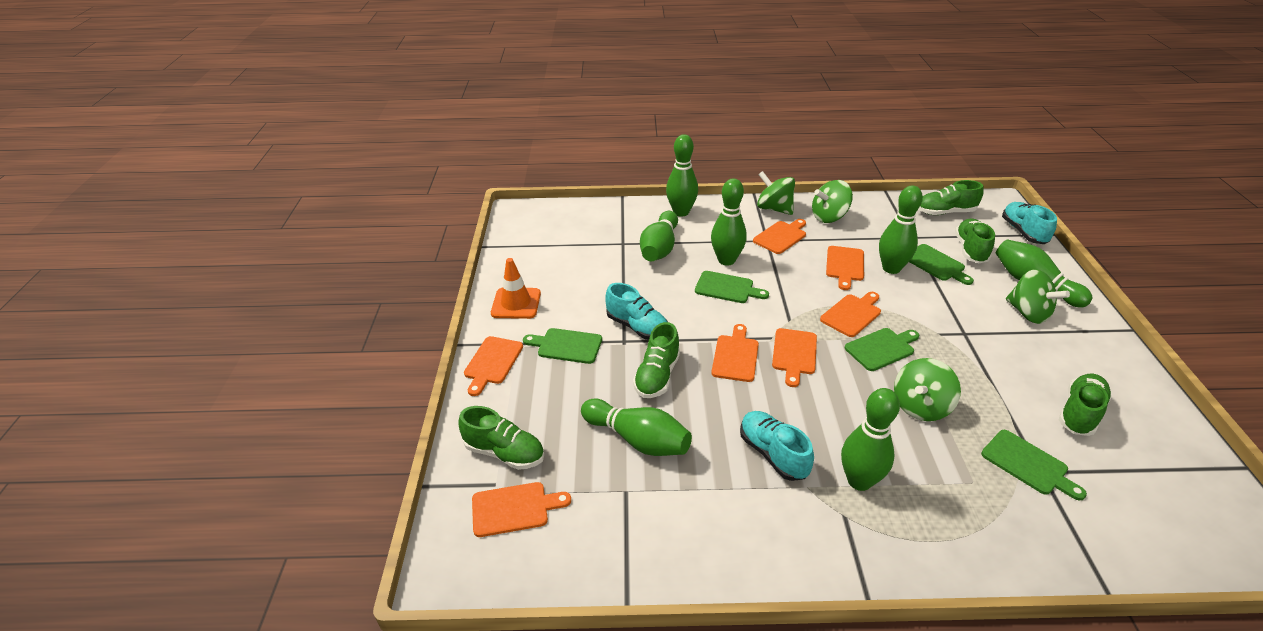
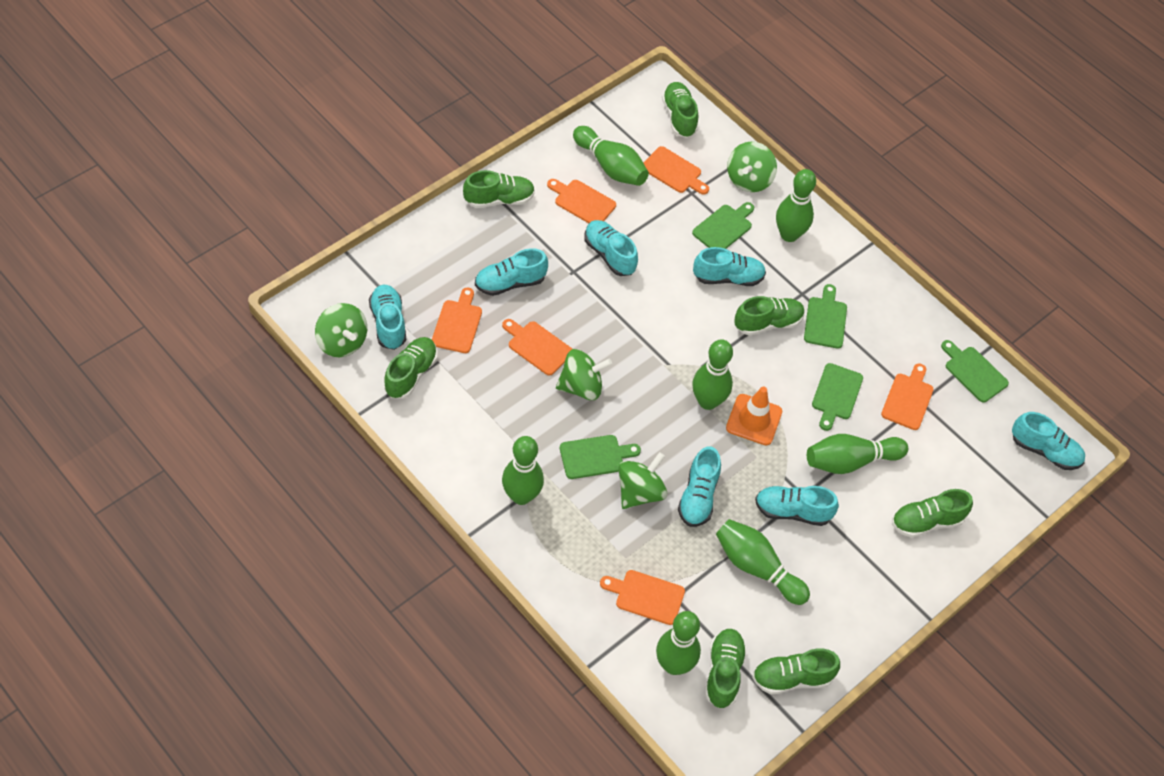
green shoe: 5 -> 7
orange cutting board: 7 -> 6
turquoise shoe: 3 -> 7

